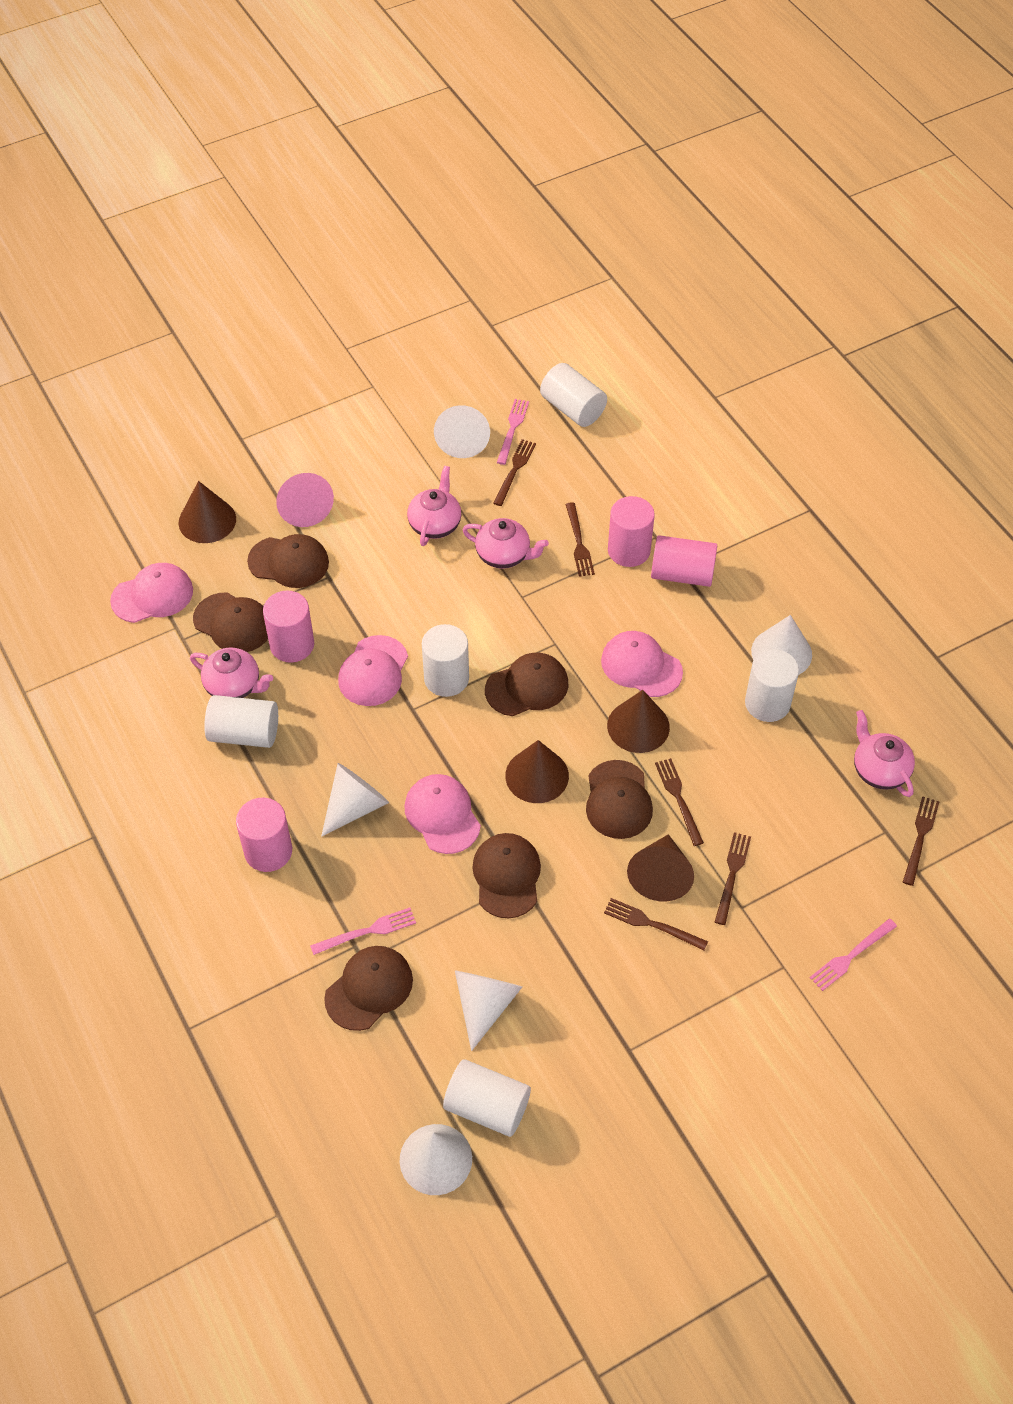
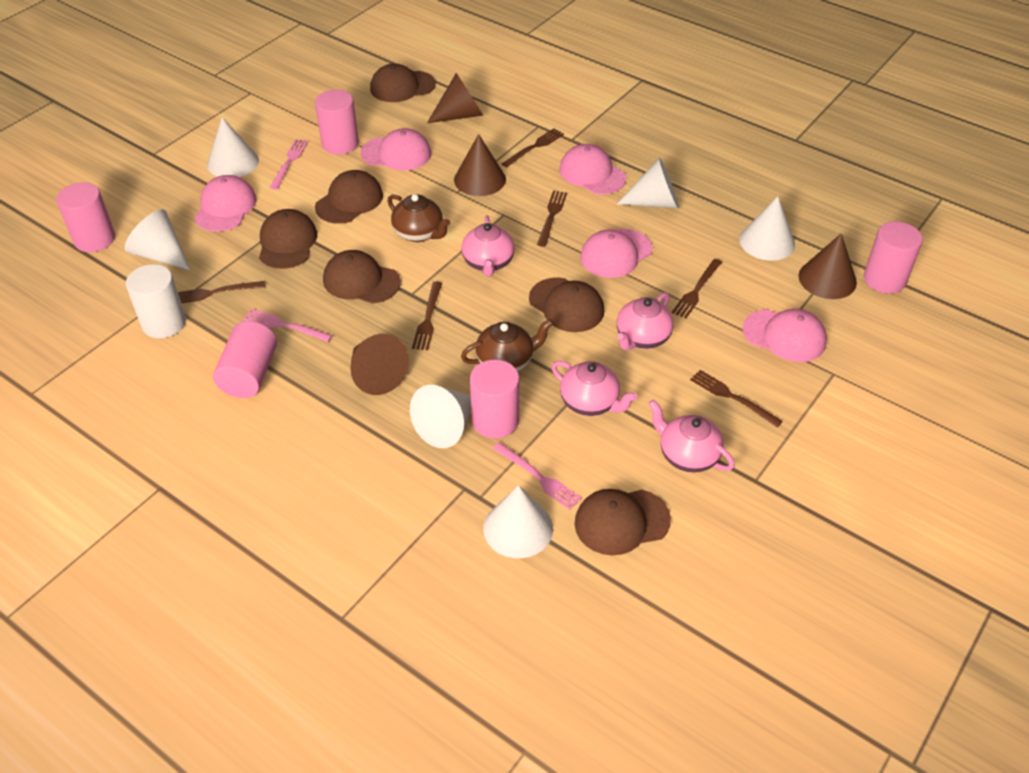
brown teapot: 0 -> 2
pink cap: 4 -> 5
pink cone: 1 -> 0
pink cylinder: 4 -> 5
white cone: 5 -> 6
white cylinder: 5 -> 1

